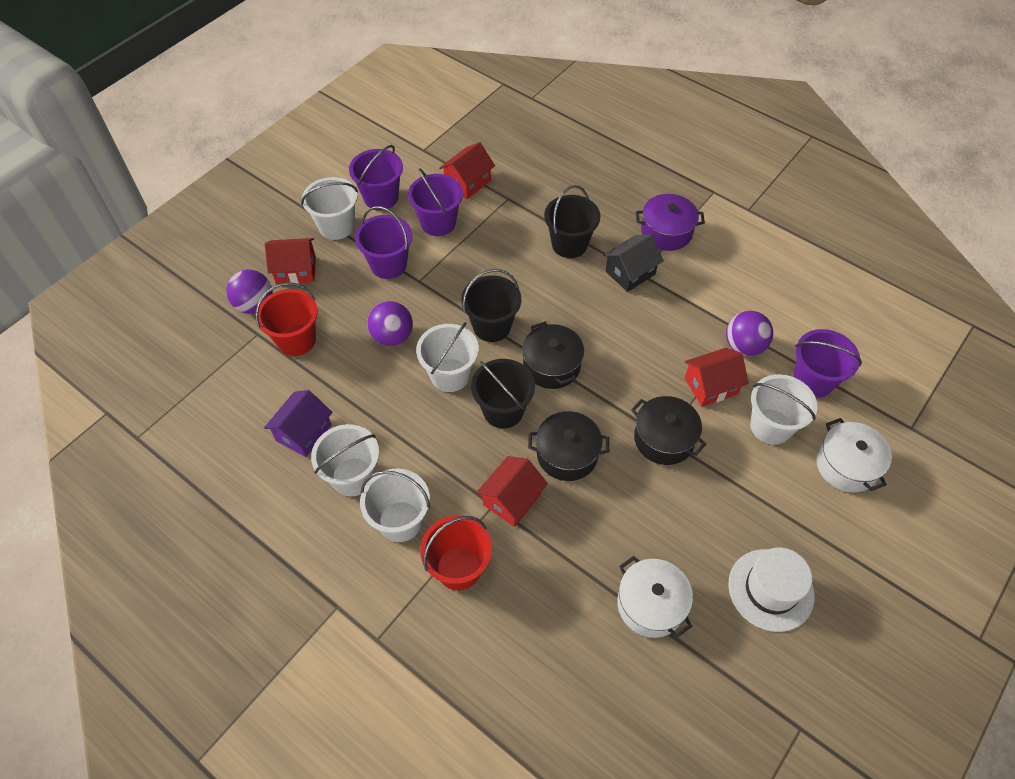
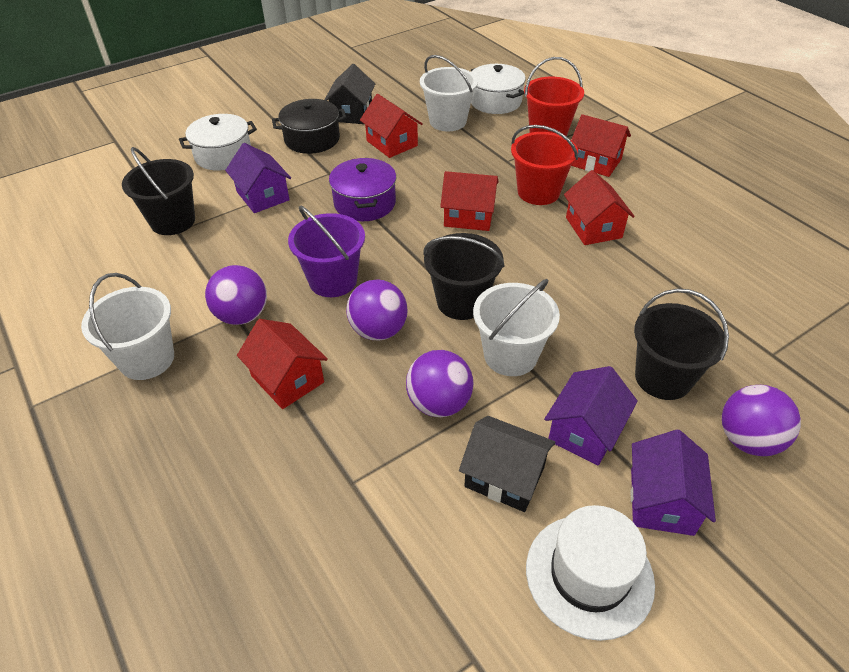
black house: 1 -> 2
black pot: 3 -> 1
purple ball: 3 -> 4
purple bucket: 4 -> 1
purple house: 1 -> 3
red house: 4 -> 5
white bucket: 5 -> 3

